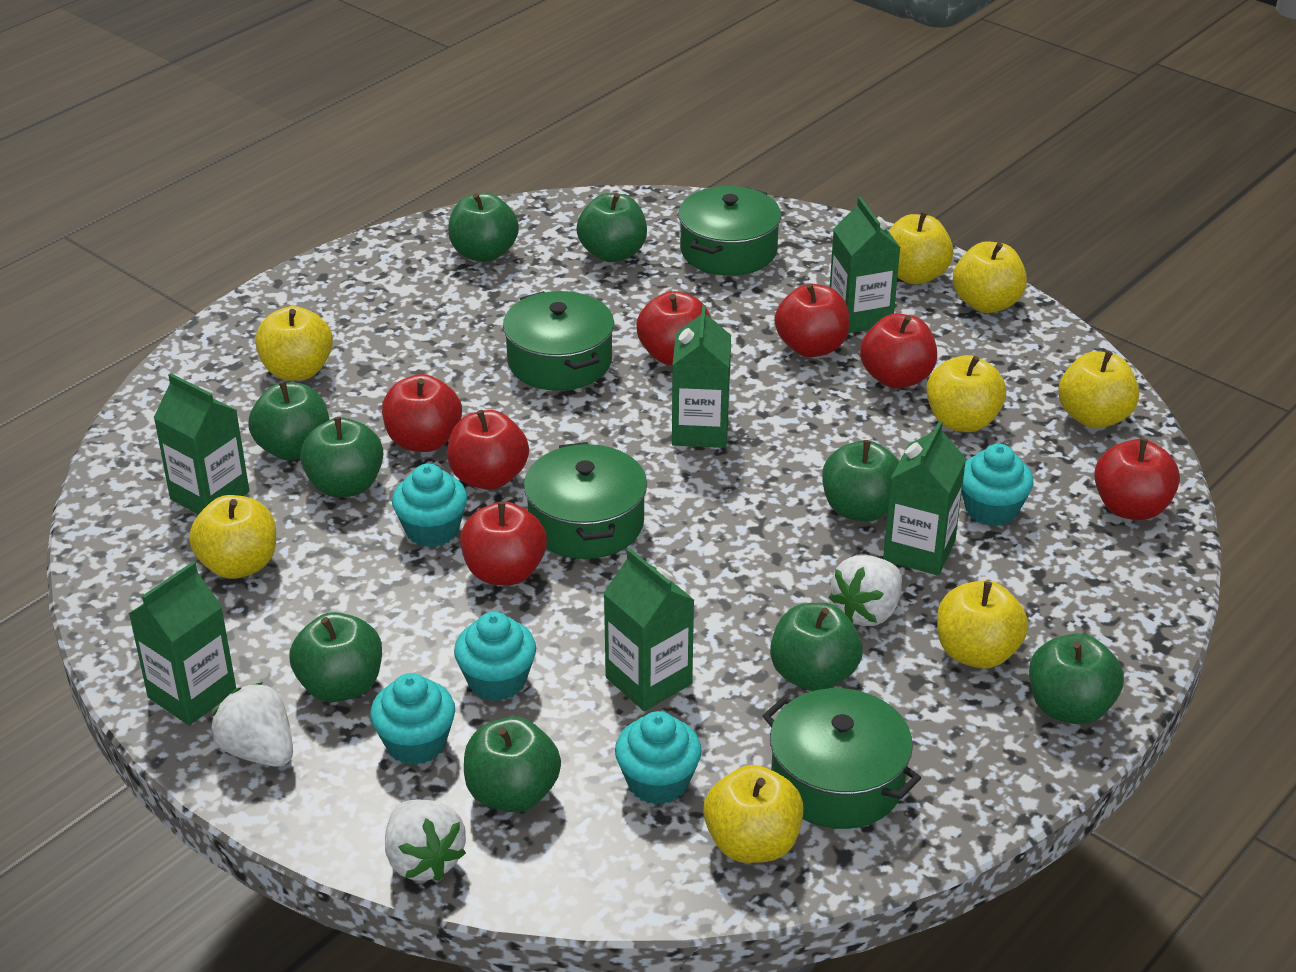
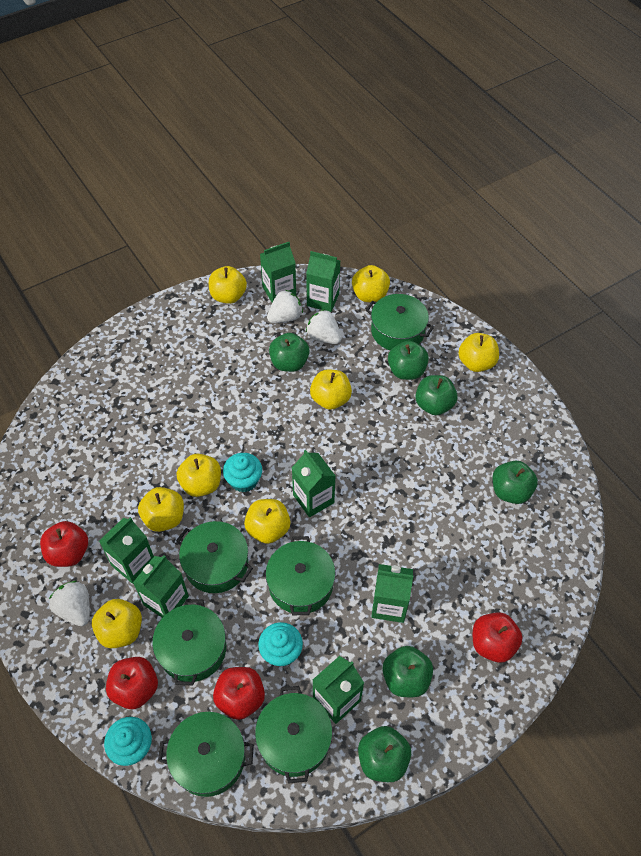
green apple: 9 -> 6
green carton: 6 -> 7
green pot: 4 -> 6
red apple: 7 -> 4
turquoise cupcake: 5 -> 3

